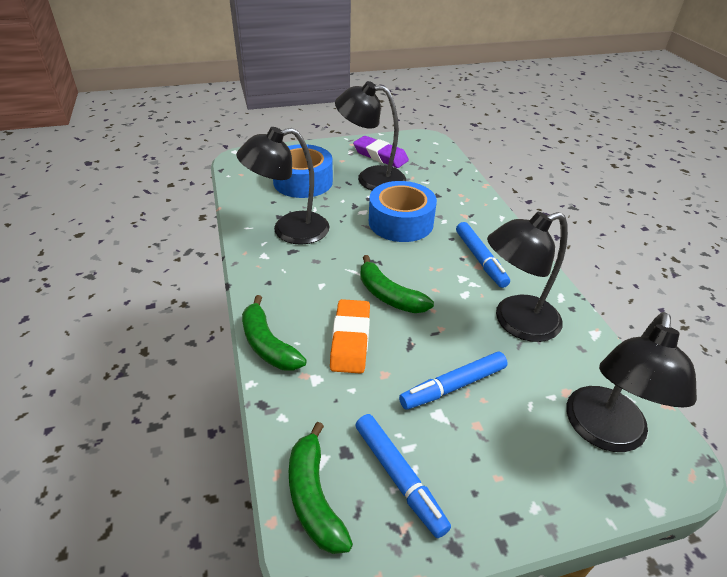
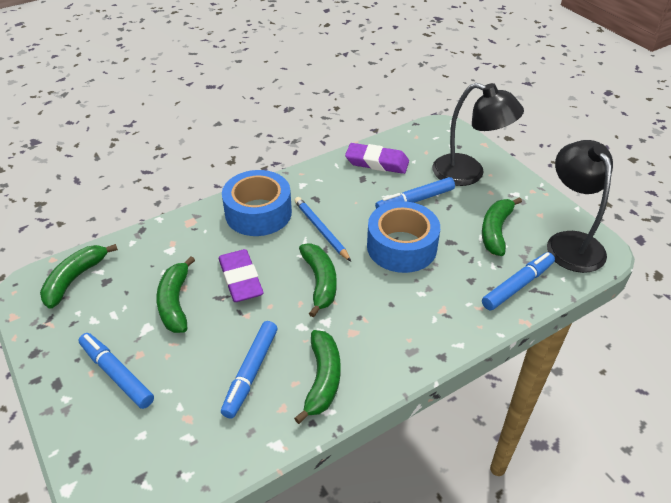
black lamp: 4 -> 2
blue marker: 3 -> 4
blue pencil: 0 -> 1
green banana: 3 -> 5
orange eraser: 1 -> 0
purple eraser: 1 -> 2

